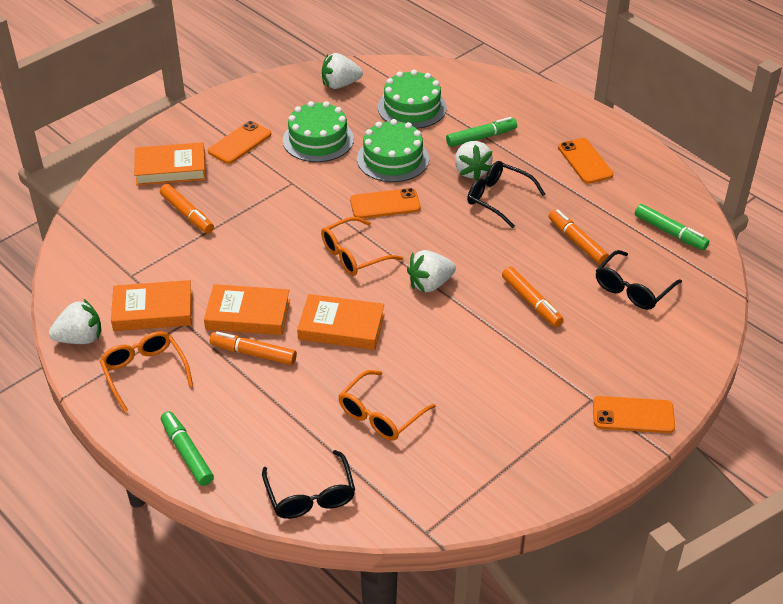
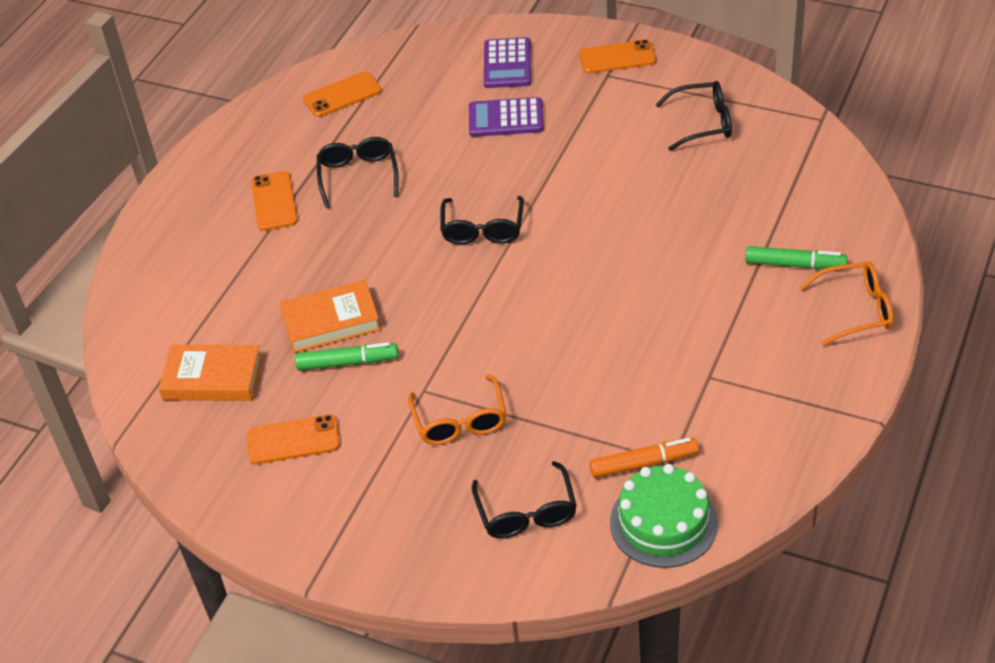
black glasses: 3 -> 4
green cake: 3 -> 1
green marker: 3 -> 2
orange book: 4 -> 2
orange glasses: 3 -> 2
orange marker: 4 -> 1
purple calculator: 0 -> 2
white strawberry: 4 -> 0

